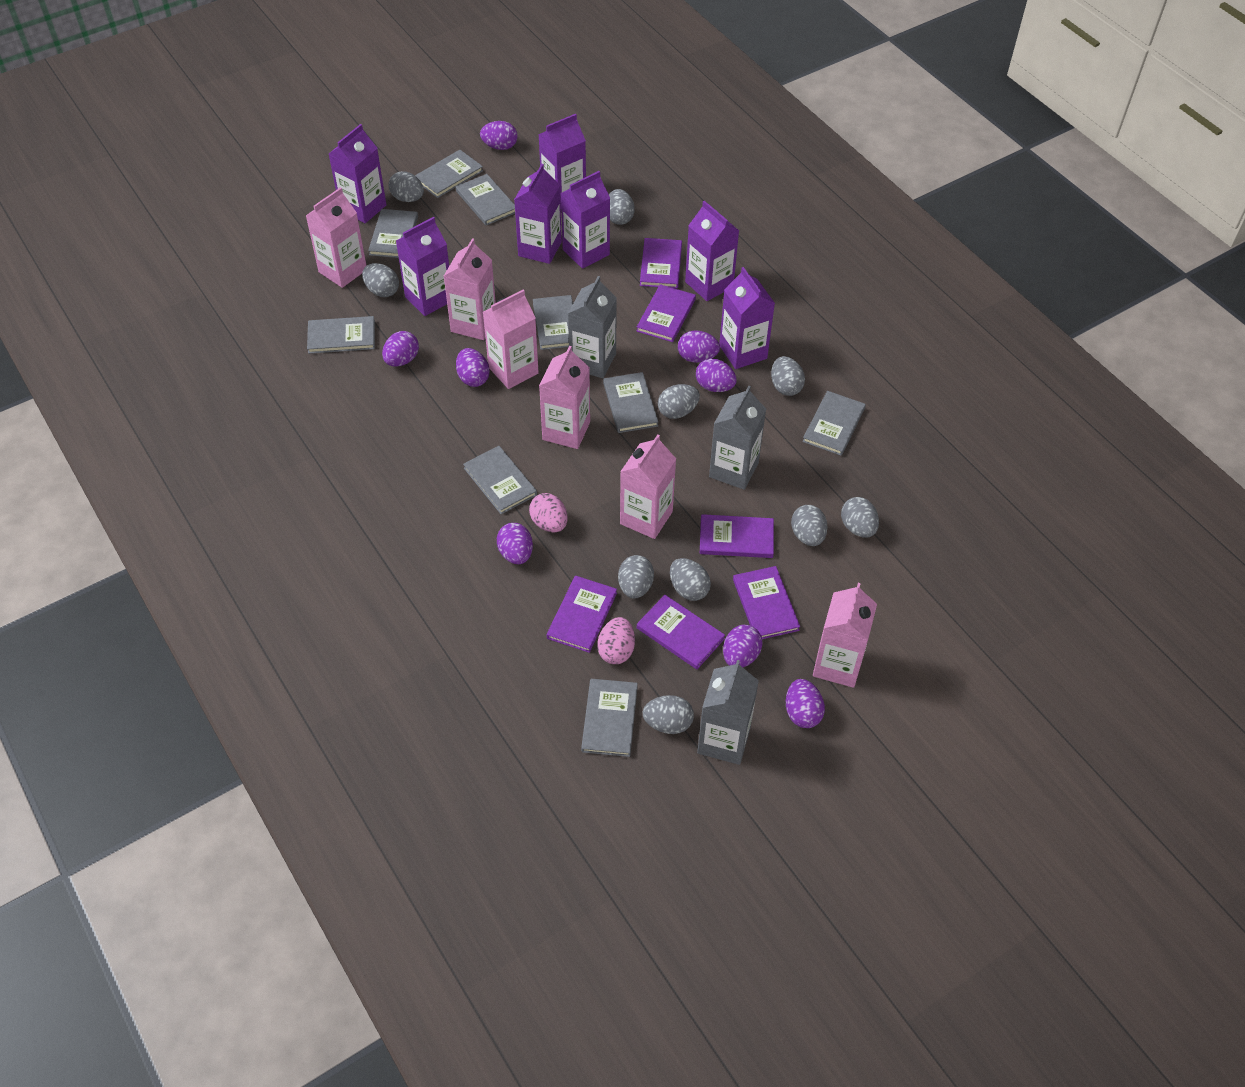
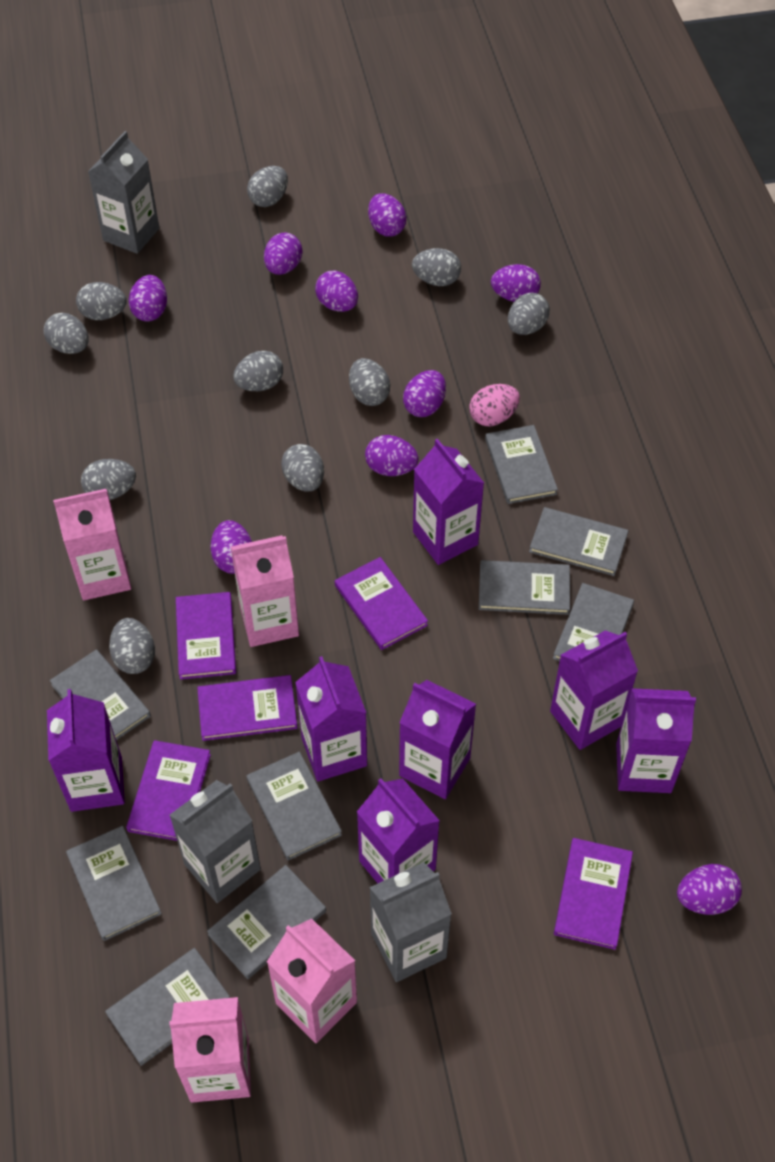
pink carton: 6 -> 4
pink egg: 2 -> 1
purple book: 6 -> 5
purple egg: 8 -> 9

